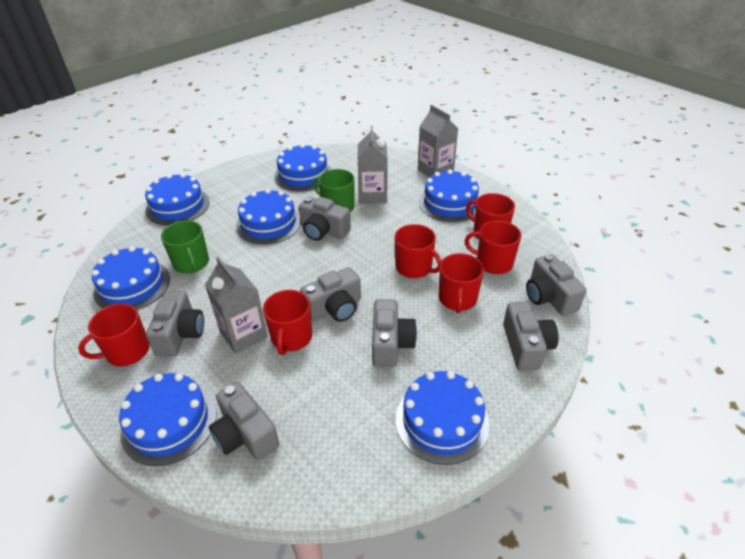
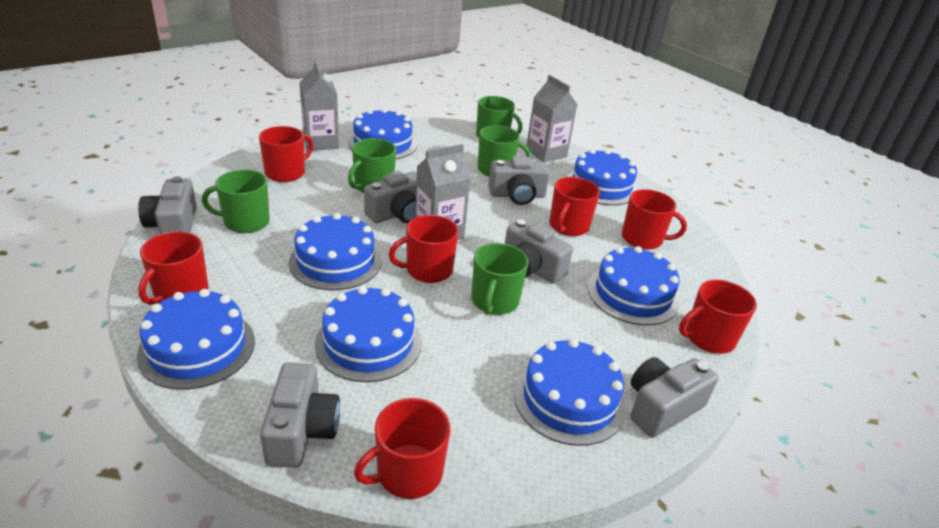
green mug: 2 -> 5
grey camera: 7 -> 6
red mug: 6 -> 7

